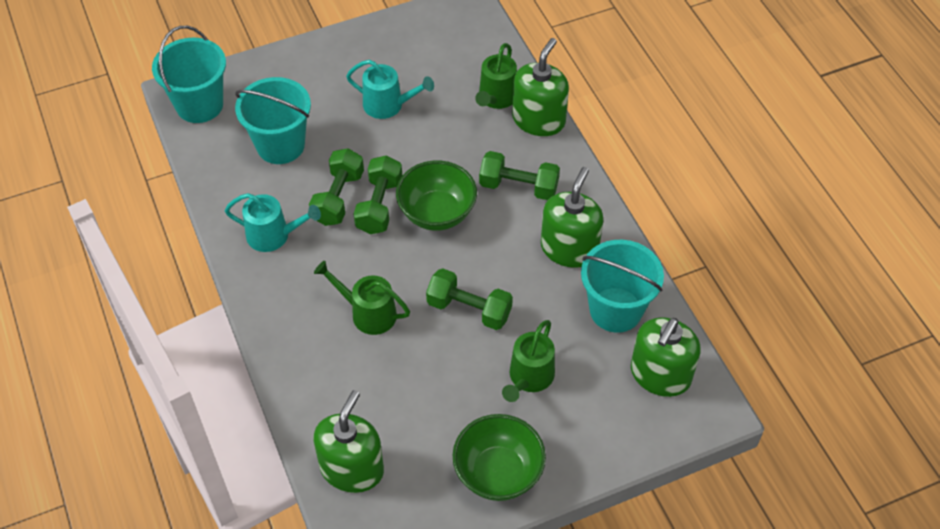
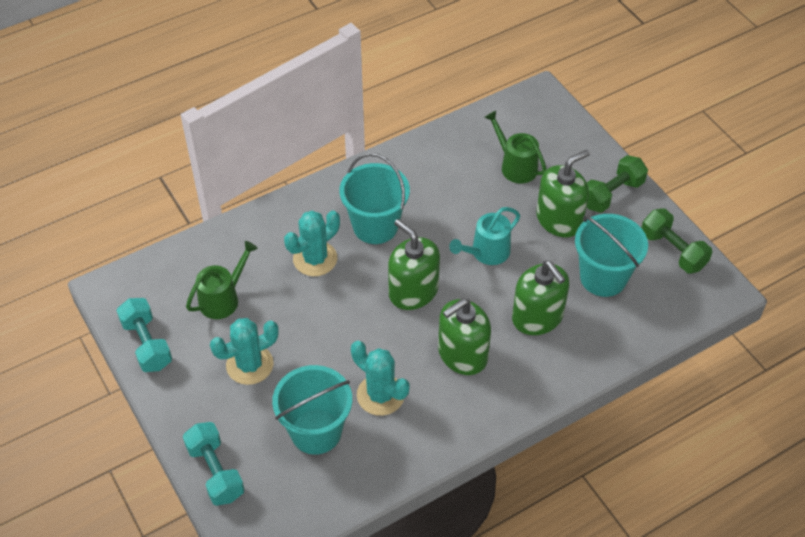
green bowl: 2 -> 0
green dumbbell: 4 -> 2
green watering can: 3 -> 2
turquoise cactus: 0 -> 3
turquoise dumbbell: 0 -> 2
turquoise watering can: 2 -> 1

